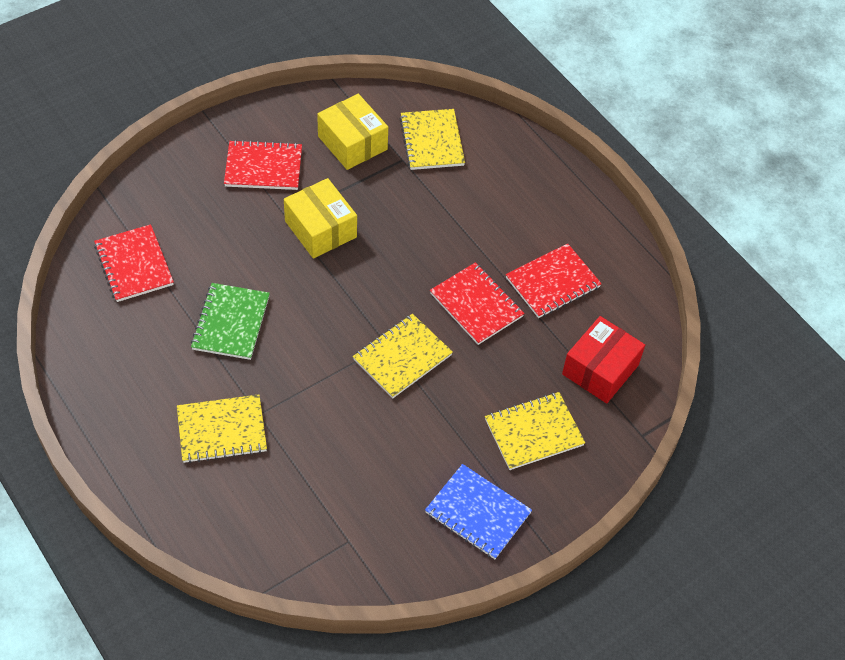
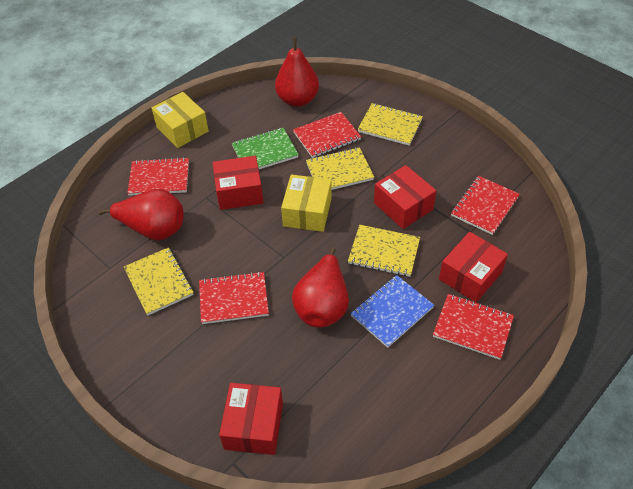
red box: 1 -> 4
red notebook: 4 -> 5
red pear: 0 -> 3

